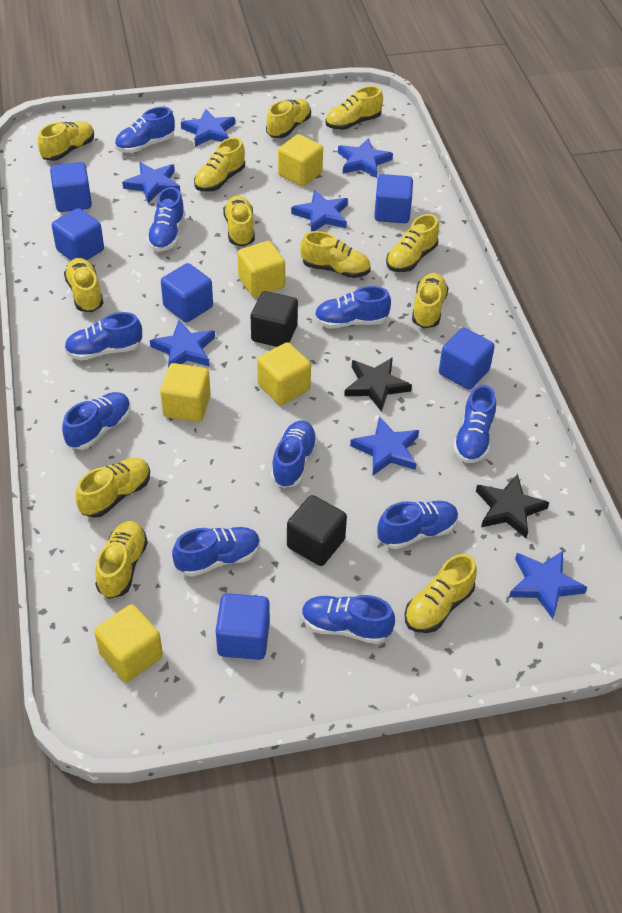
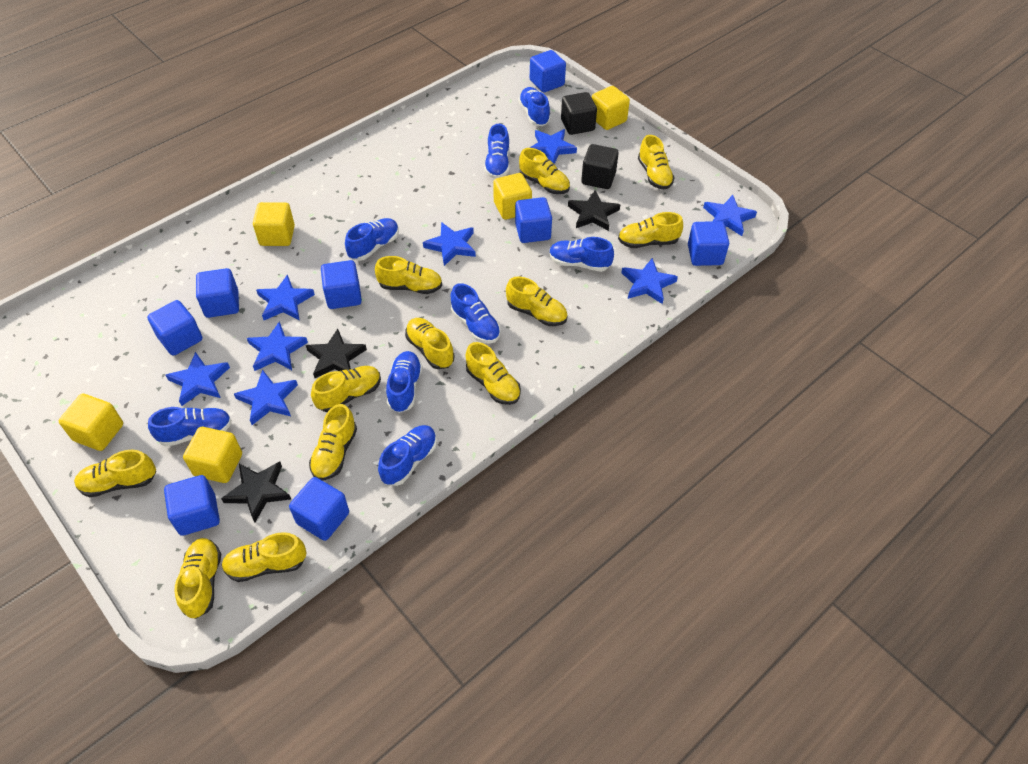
black star: 2 -> 3
blue cube: 6 -> 8
blue shoe: 10 -> 8
blue star: 7 -> 8

